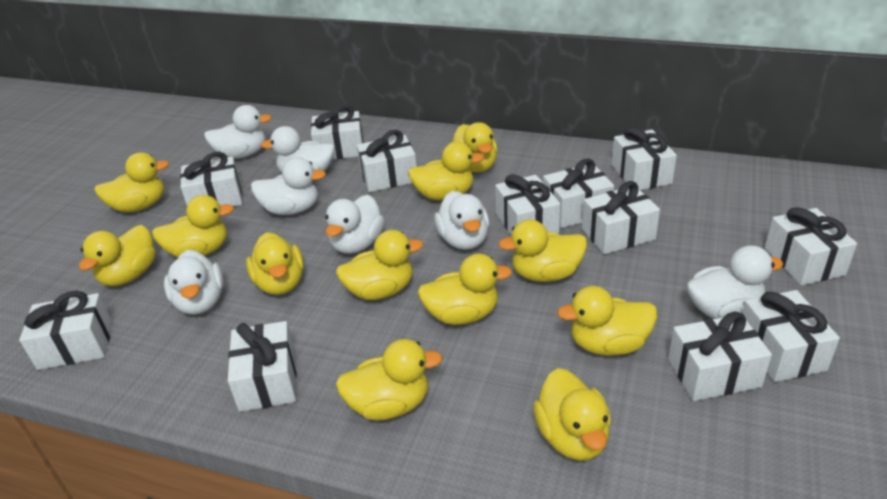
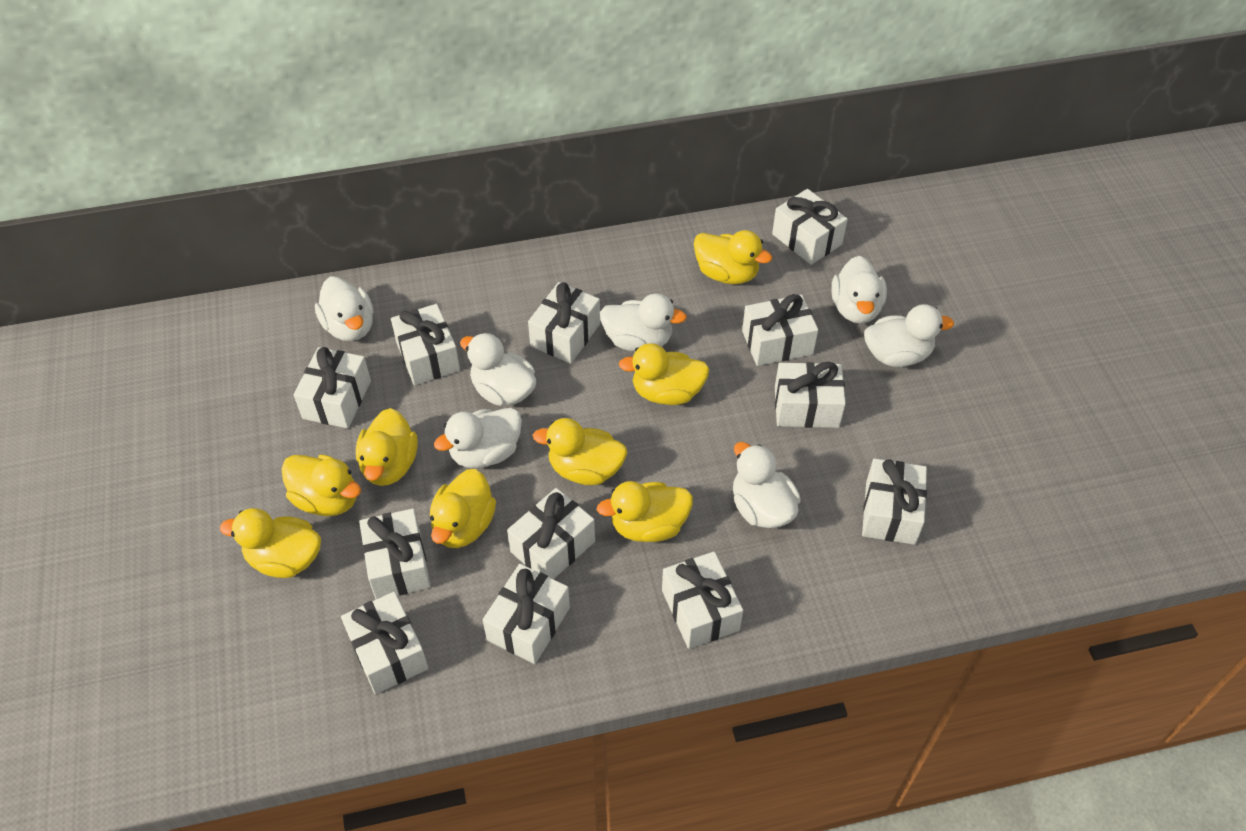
yellow duck: 12 -> 8

